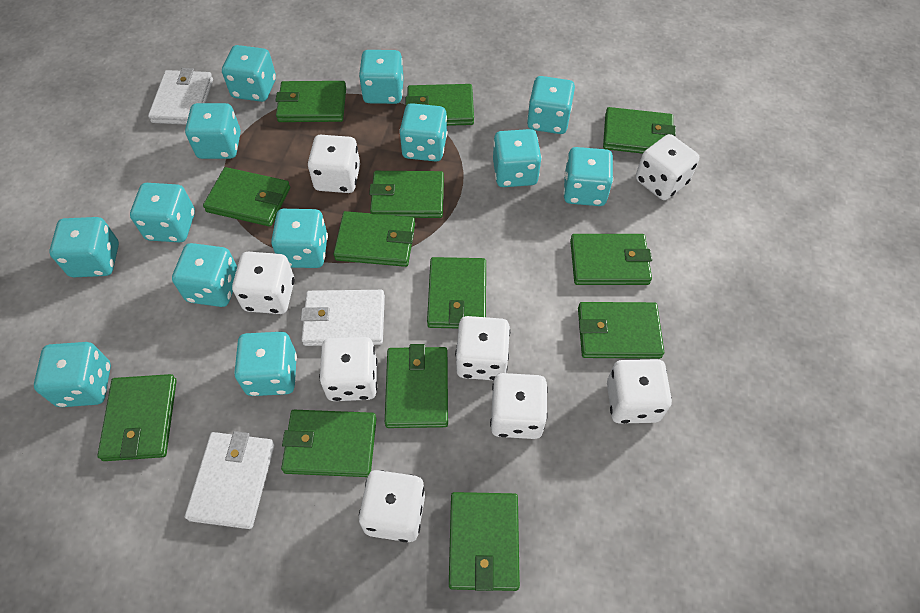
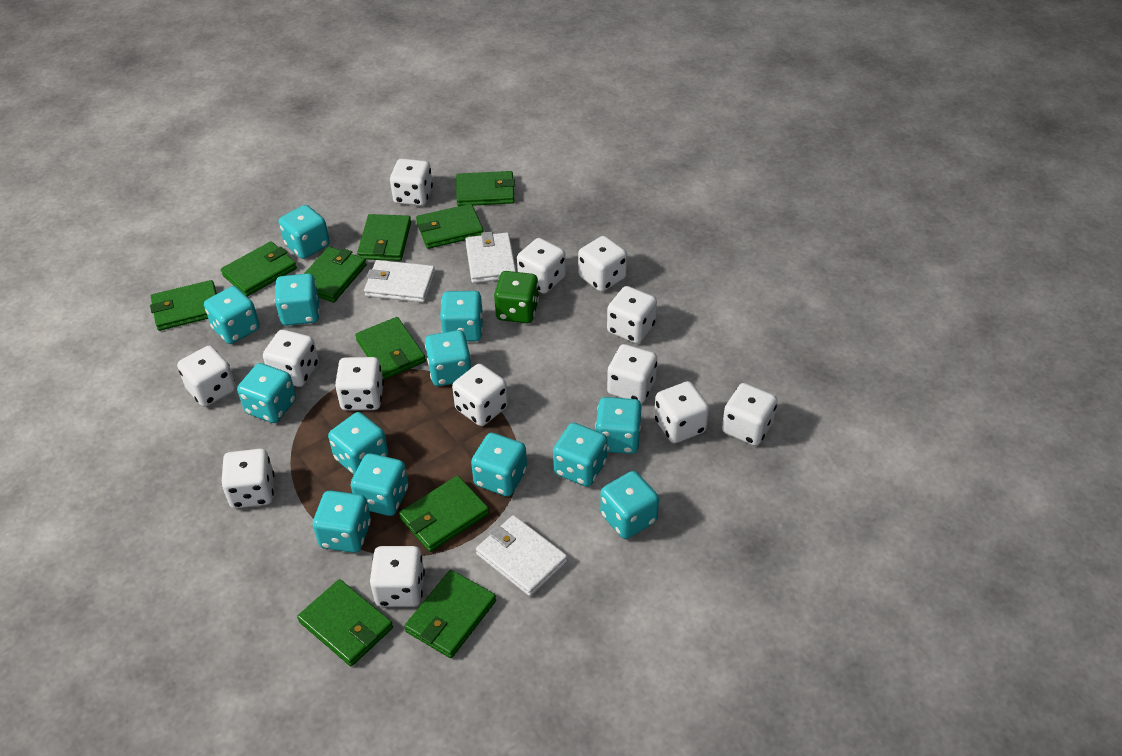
green dice: 0 -> 1
green wallet: 13 -> 10
white dice: 8 -> 13

